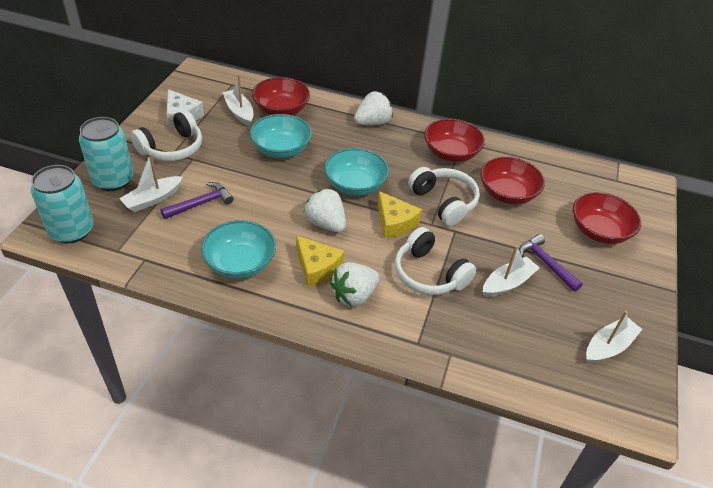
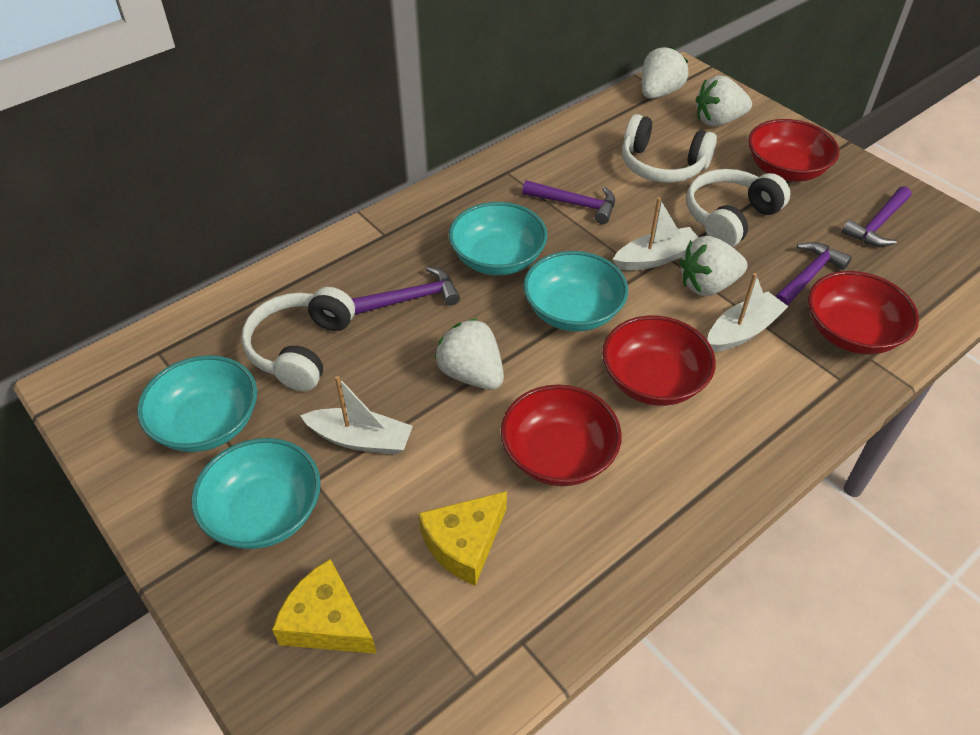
purple hammer: 2 -> 4
turquoise bowl: 3 -> 4
turquoise can: 2 -> 0
white boat: 4 -> 3
white cheese: 1 -> 0
white strawberry: 3 -> 4

